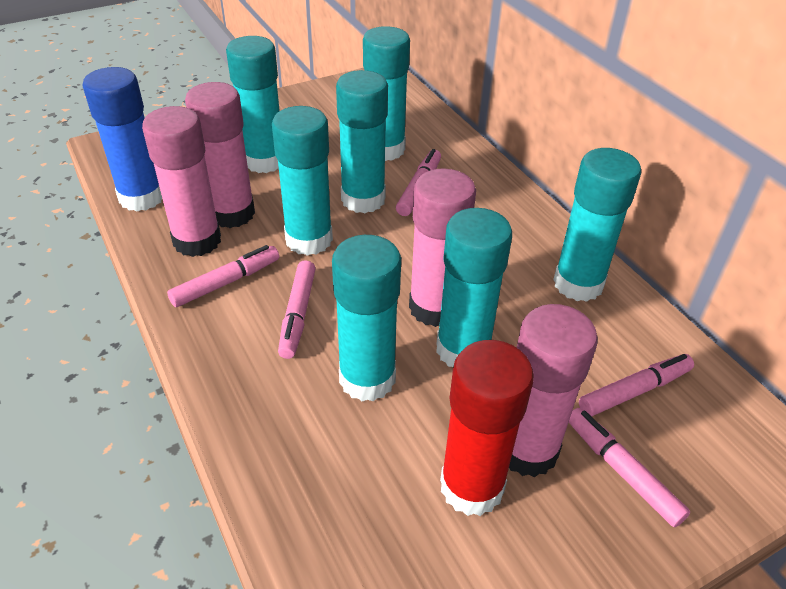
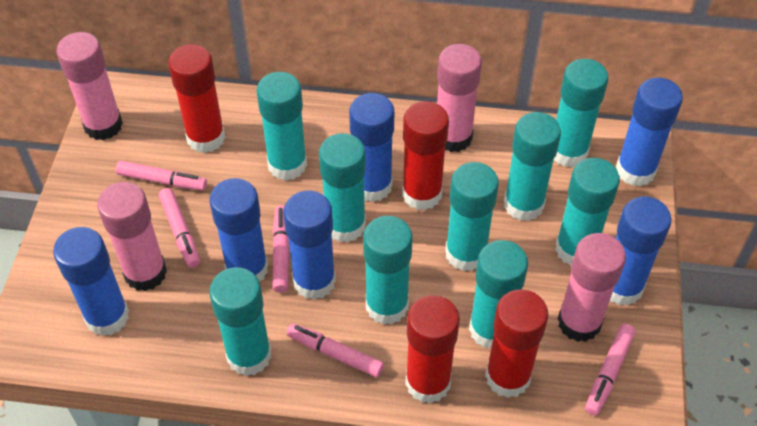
blue glue stick: 1 -> 6
red glue stick: 1 -> 4
turquoise glue stick: 7 -> 9

